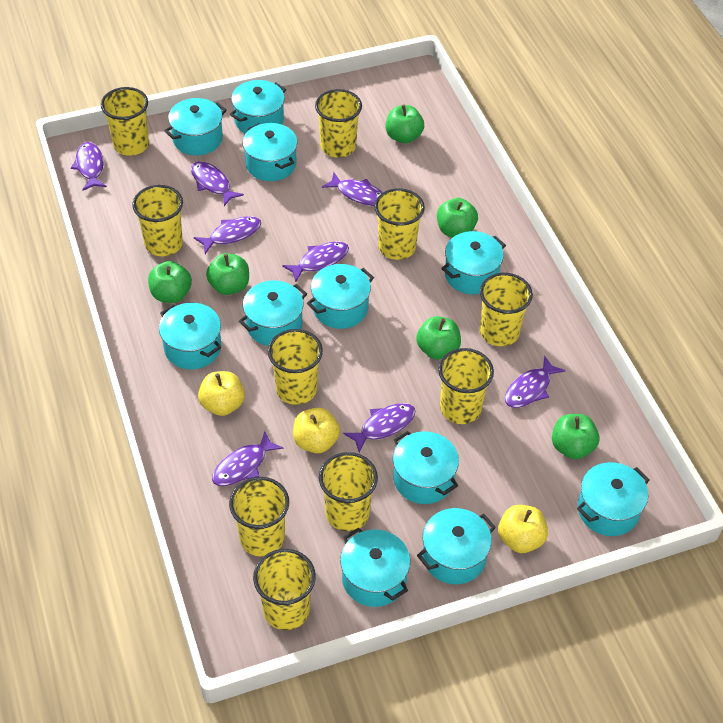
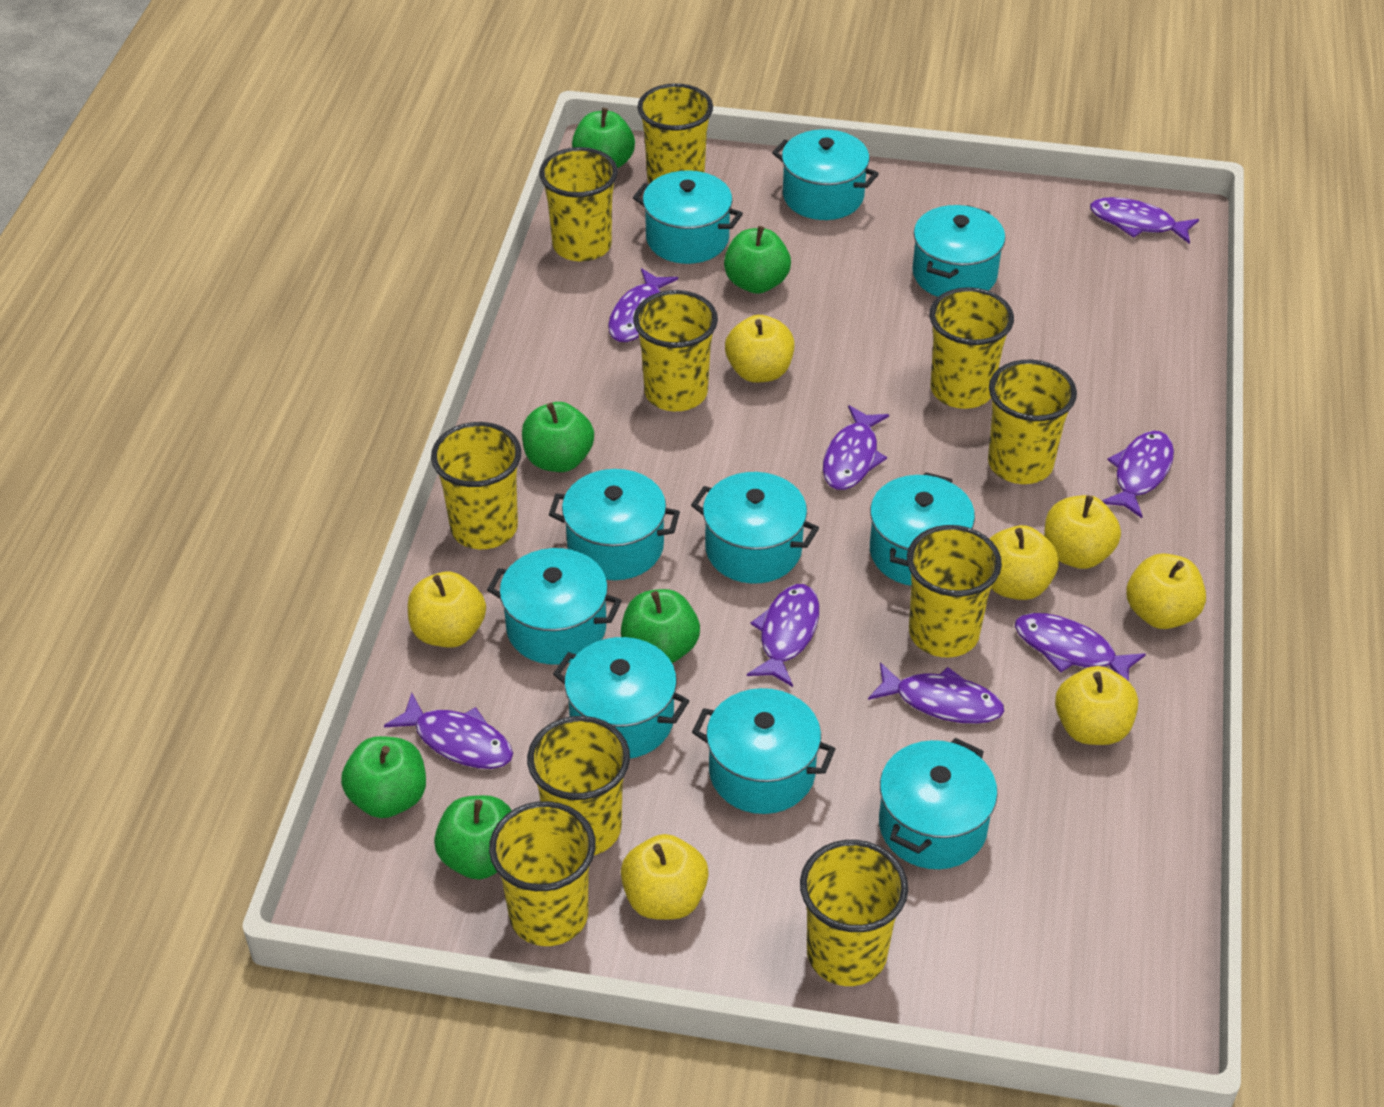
turquoise pot: 11 -> 10
yellow apple: 3 -> 7

